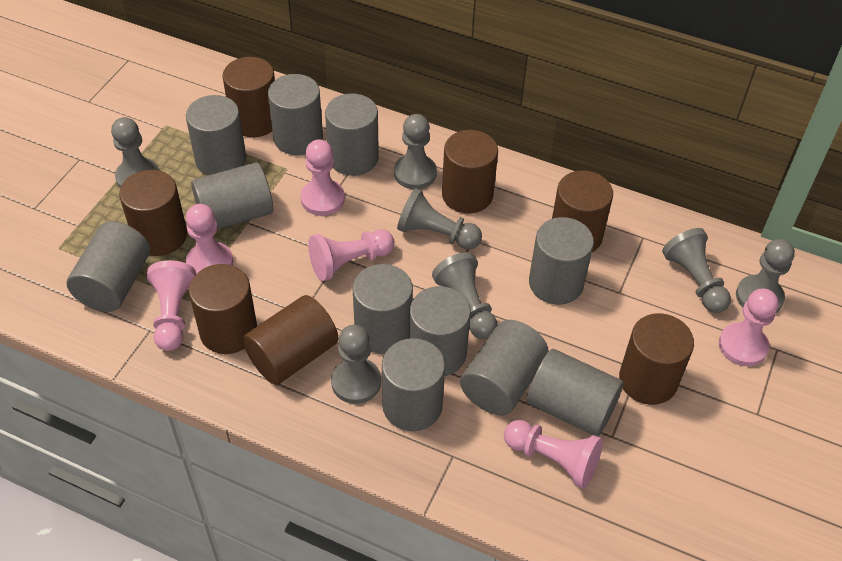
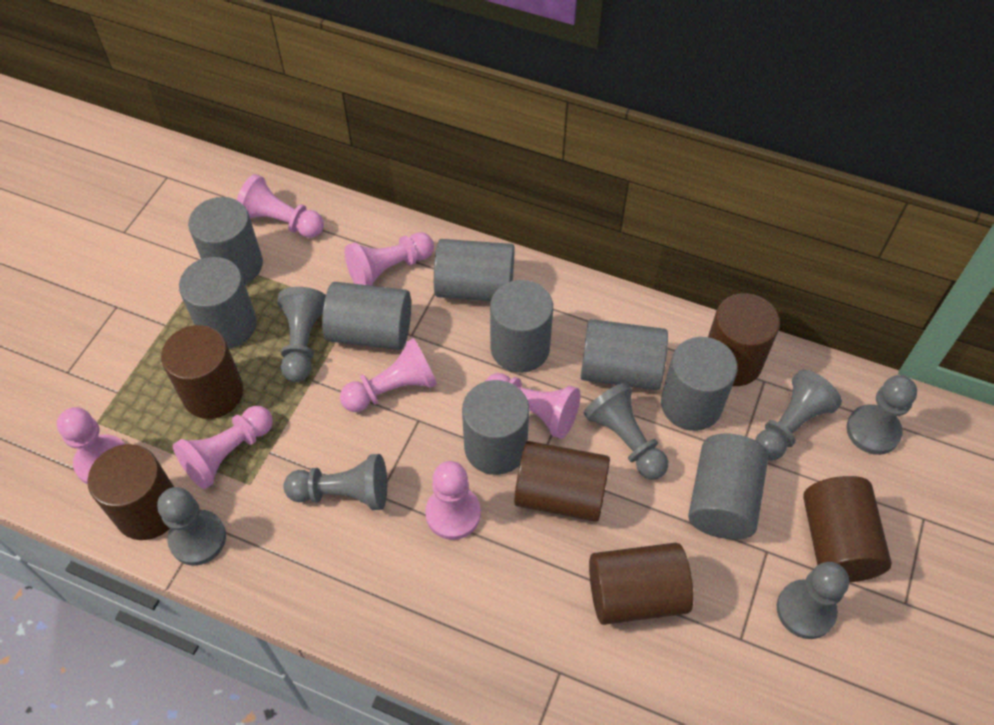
brown cylinder: 7 -> 6
grey cylinder: 11 -> 9
pink pawn: 6 -> 7

